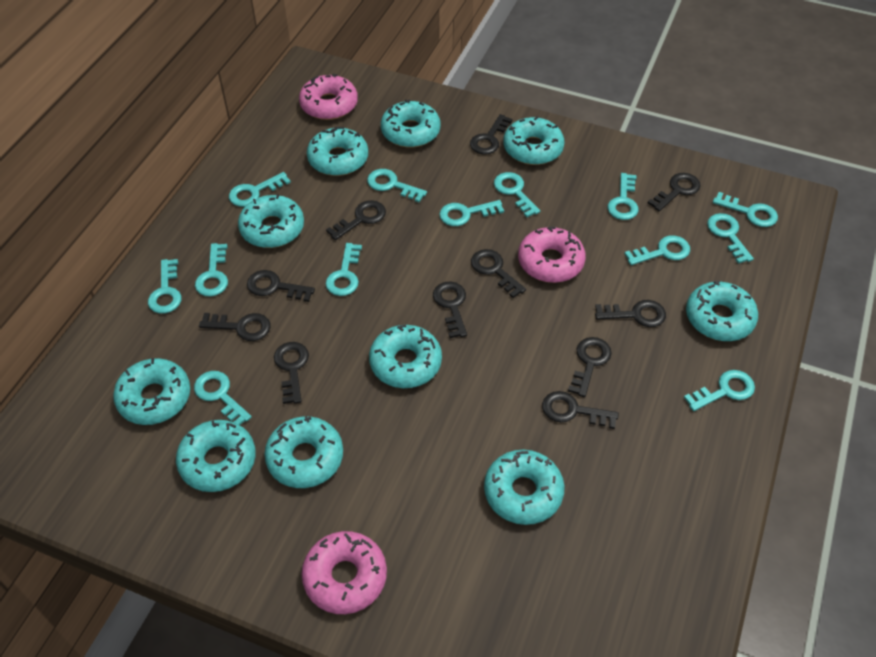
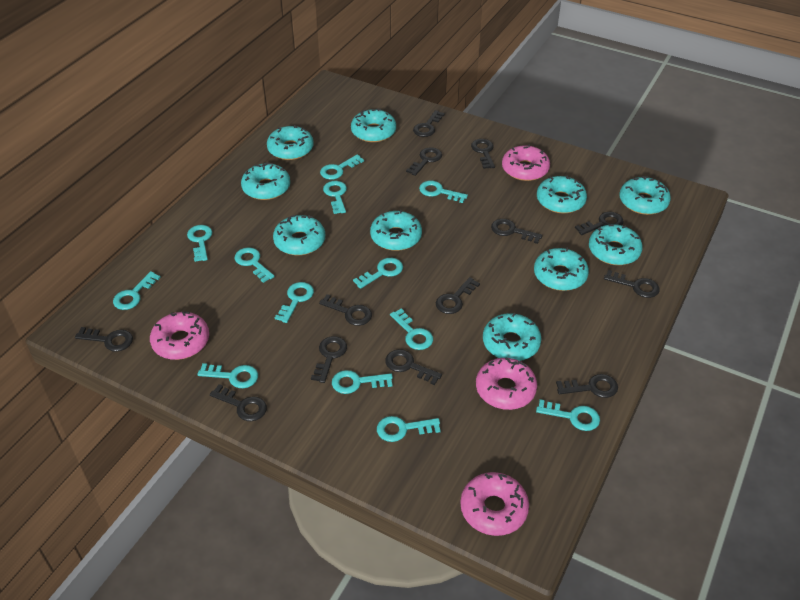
black key: 11 -> 13
pink donut: 3 -> 4

